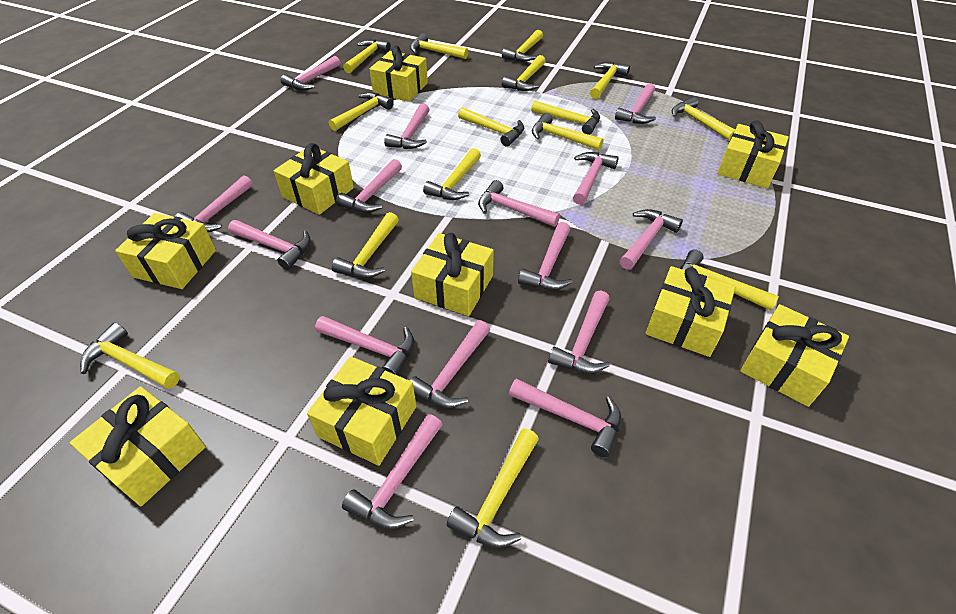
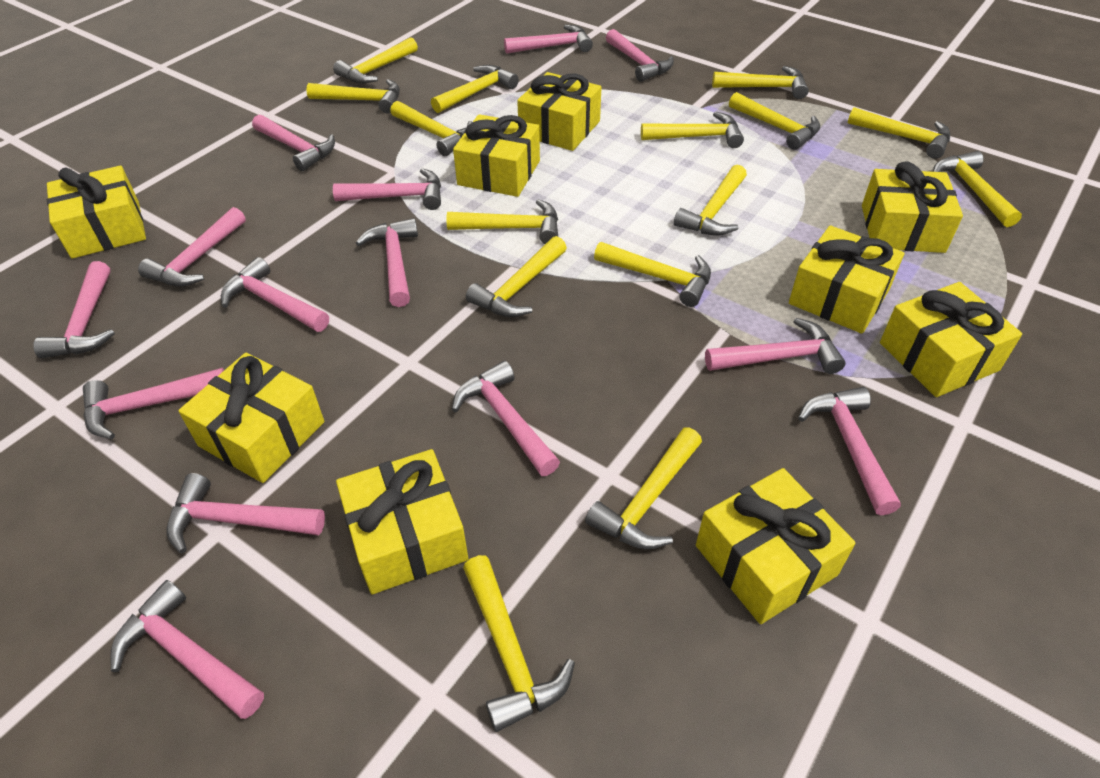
pink hammer: 15 -> 14

